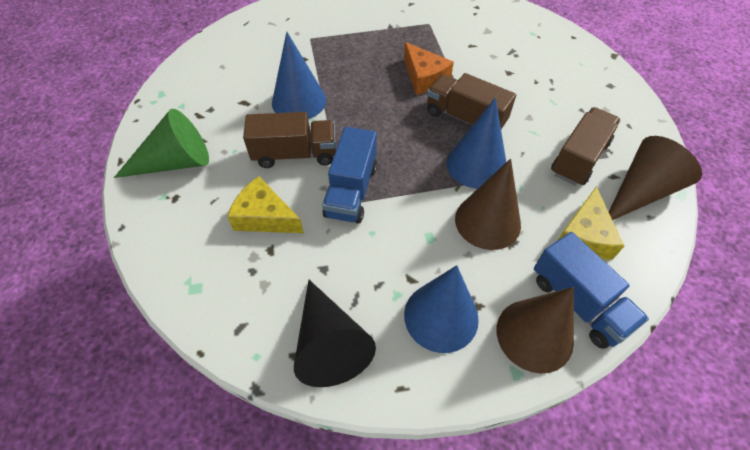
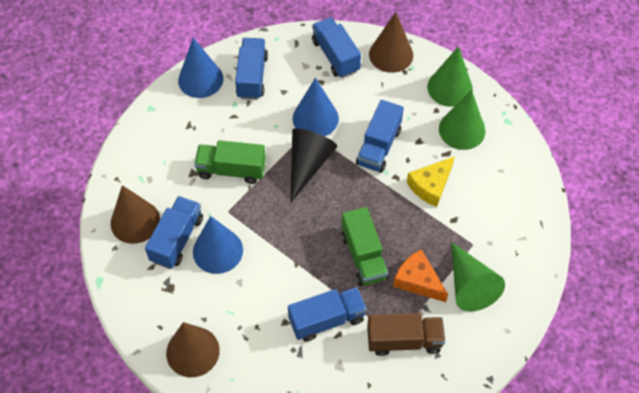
blue truck: 2 -> 5
brown truck: 3 -> 1
green cone: 1 -> 3
green truck: 0 -> 2
yellow cheese: 2 -> 1

